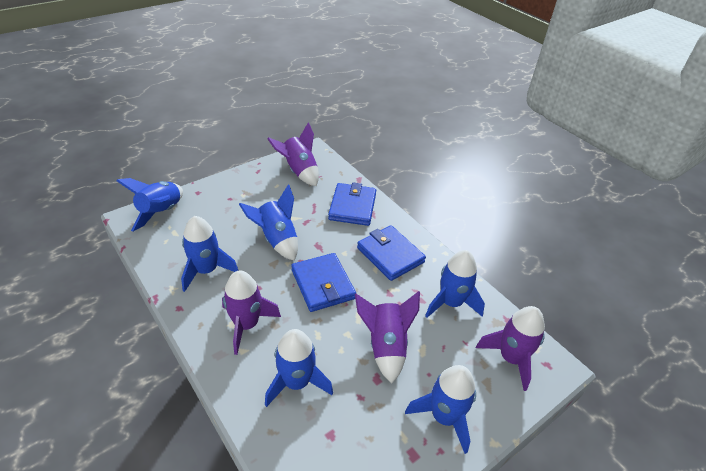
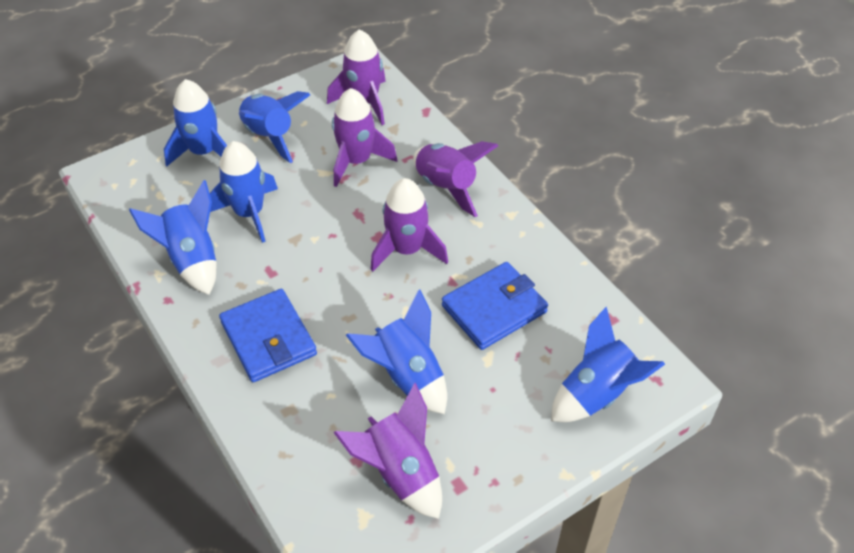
blue wallet: 3 -> 2
purple rocket: 4 -> 5

